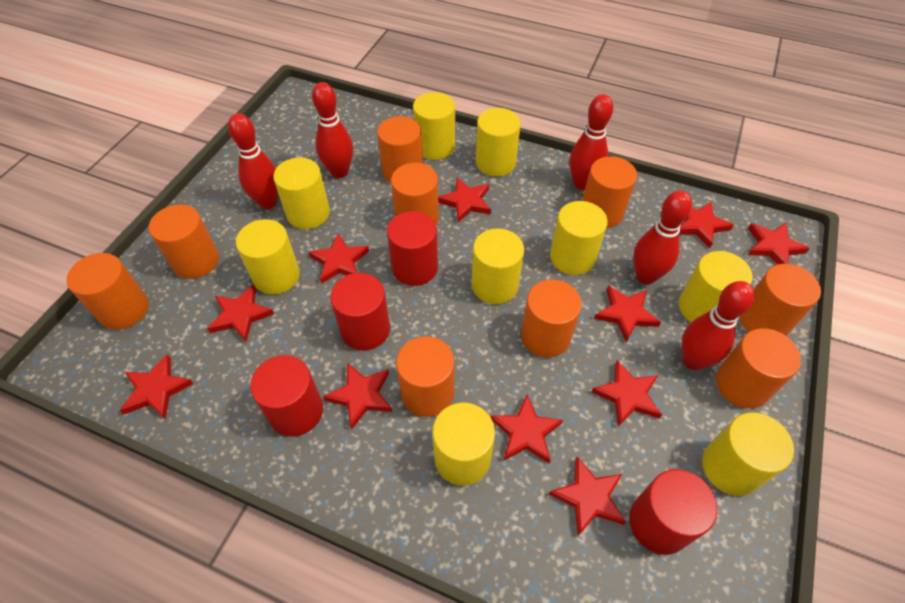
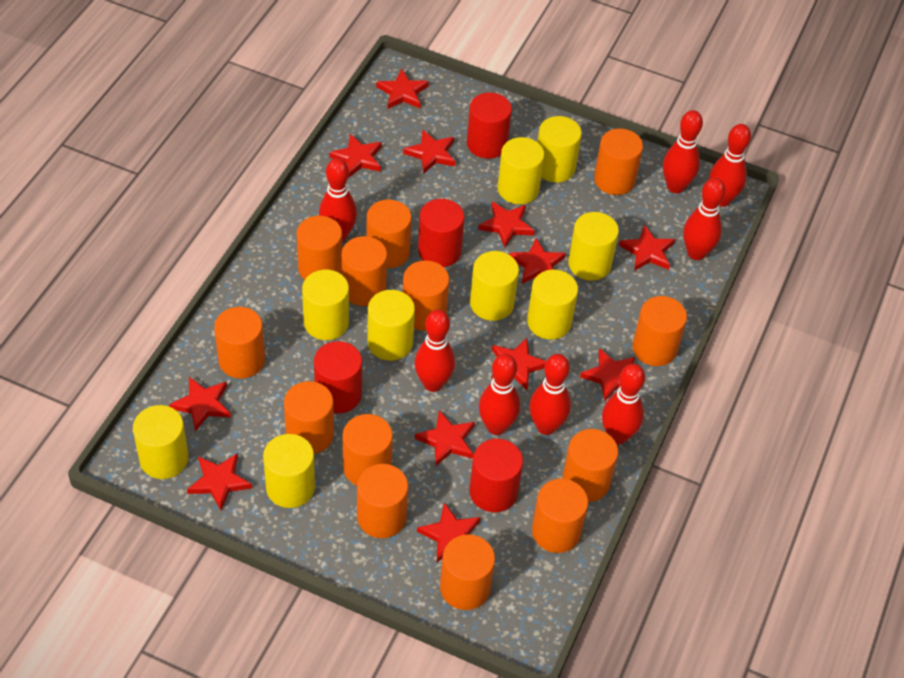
orange cylinder: 9 -> 13
red bowling pin: 5 -> 8
red star: 11 -> 12

